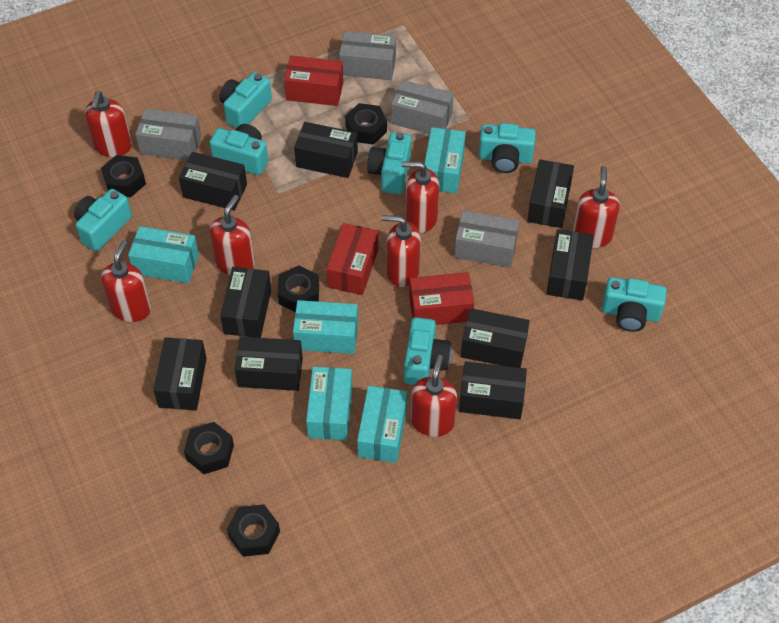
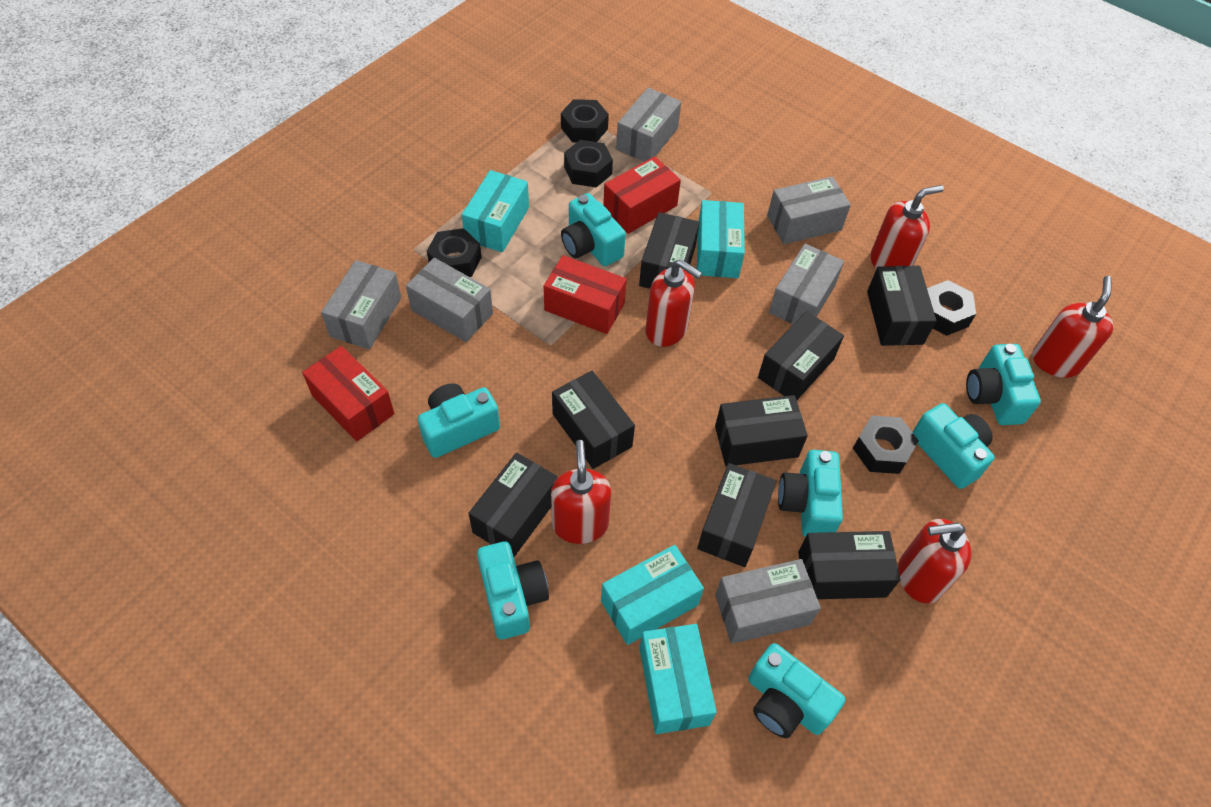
black box: 9 -> 8
grey box: 4 -> 6
red soap dispenser: 7 -> 5
turquoise box: 5 -> 4

